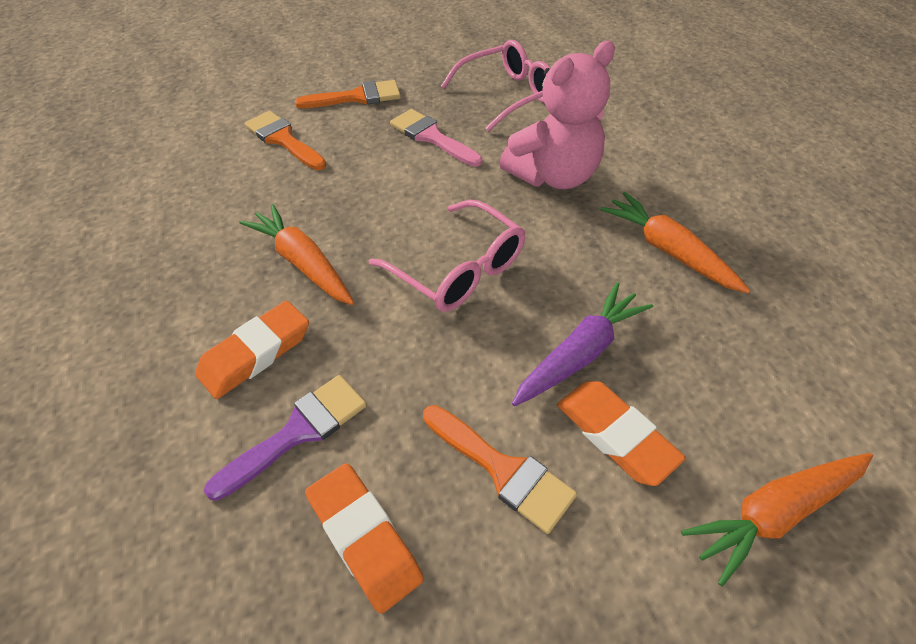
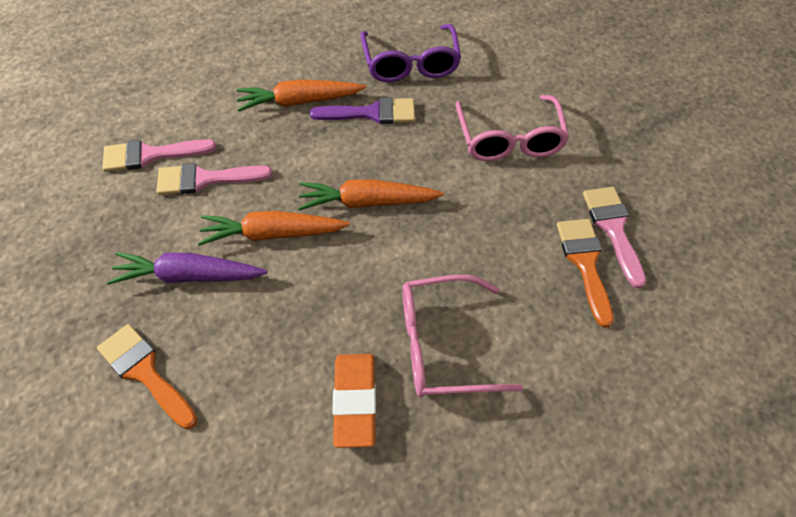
orange brush: 3 -> 2
orange eraser: 3 -> 1
pink brush: 1 -> 3
pink teddy bear: 1 -> 0
purple glasses: 0 -> 1

